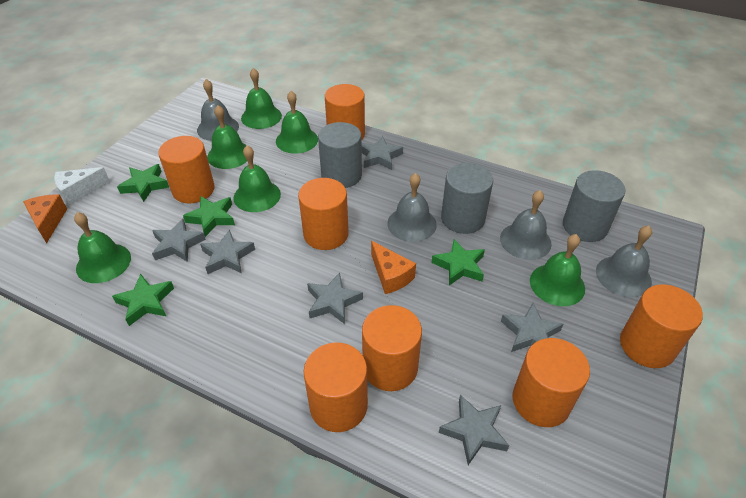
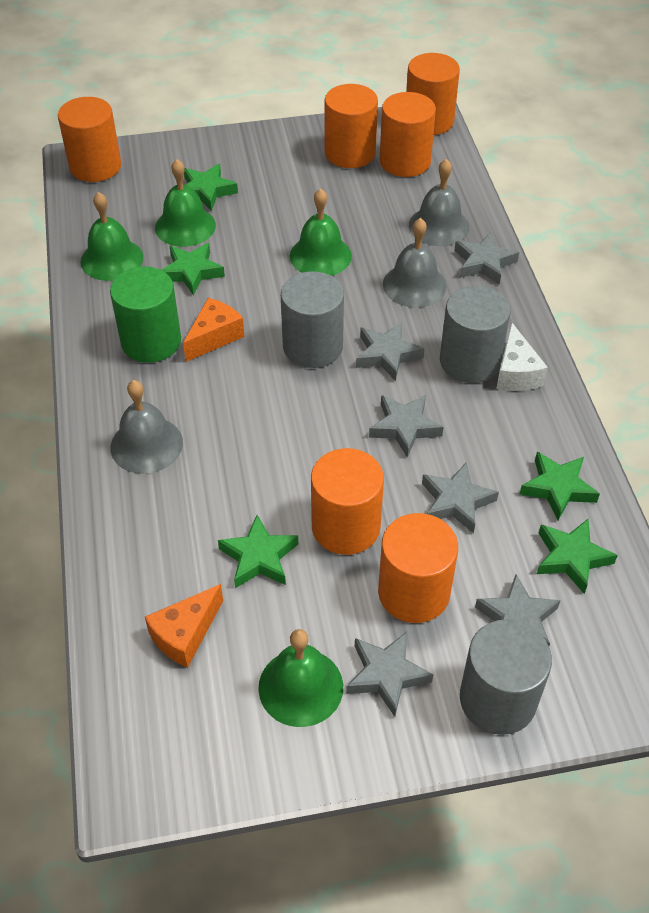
green bell: 6 -> 4
green cylinder: 0 -> 1
green star: 4 -> 5
grey bell: 4 -> 3
orange cylinder: 7 -> 6

